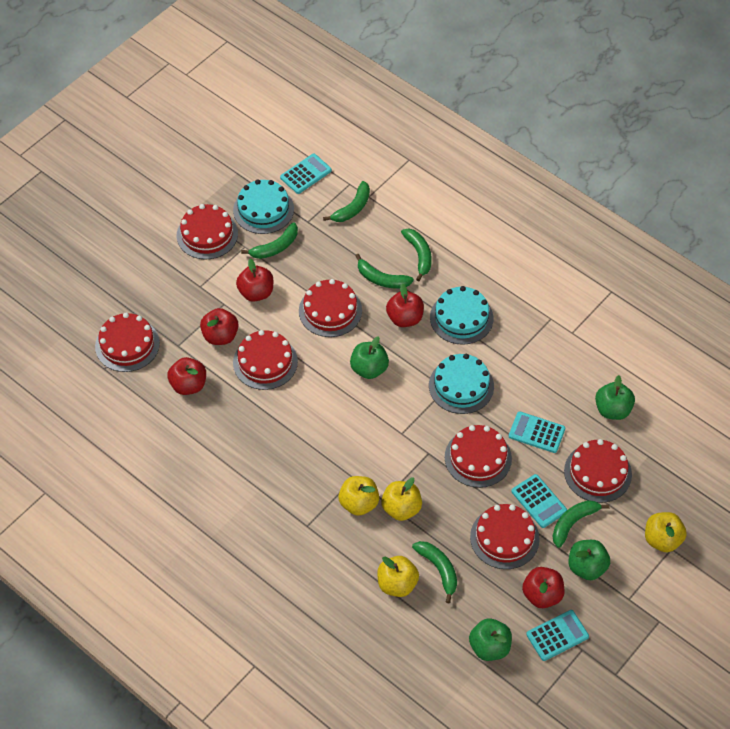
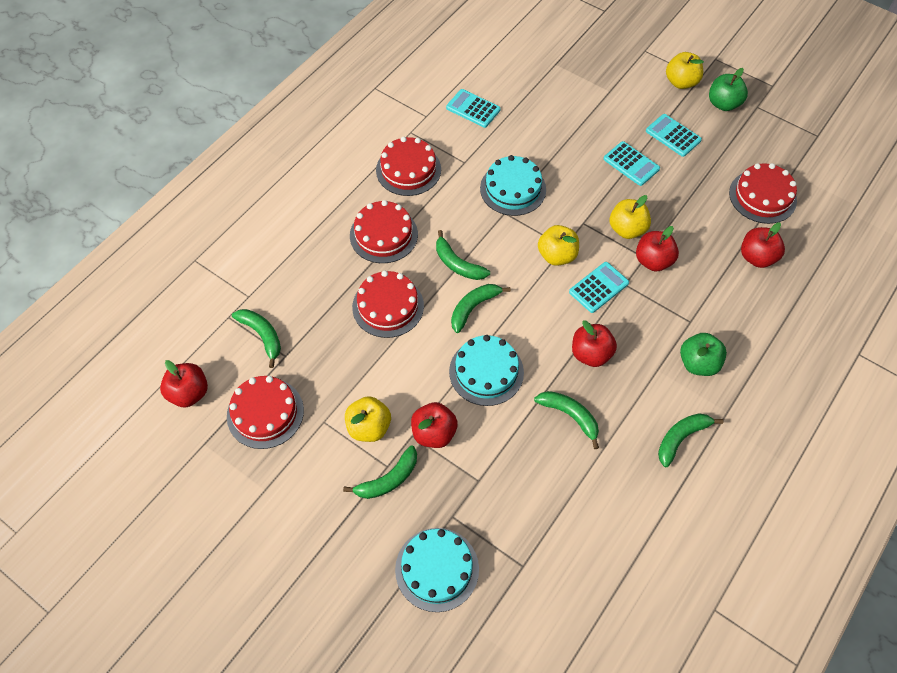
green apple: 4 -> 2
red cake: 7 -> 5

